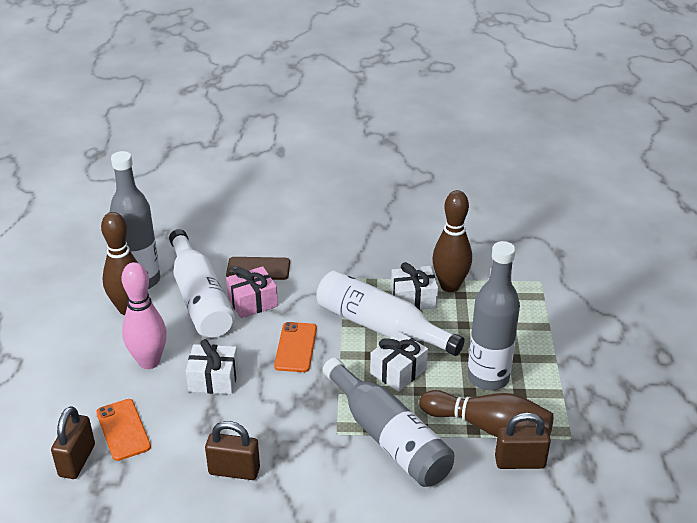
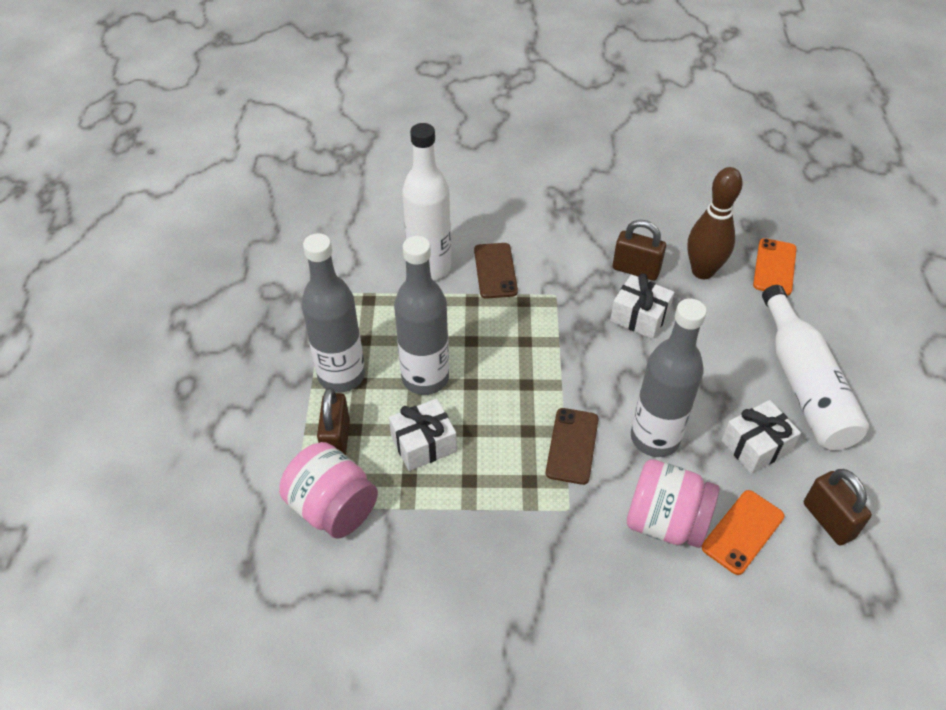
brown bowling pin: 3 -> 1
brown phone: 1 -> 2
pink bowling pin: 1 -> 0
pink gift: 1 -> 0
pink jar: 0 -> 2

